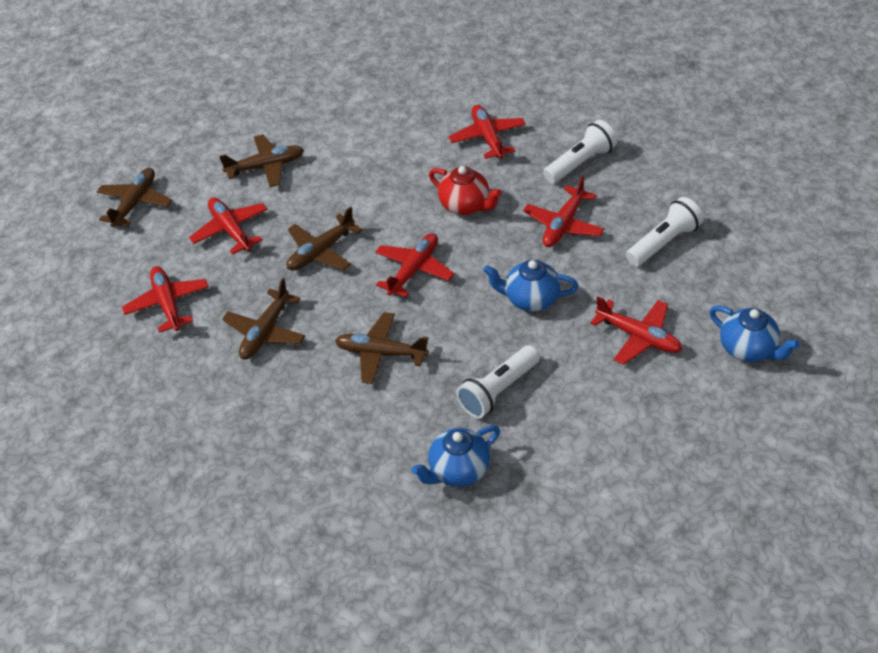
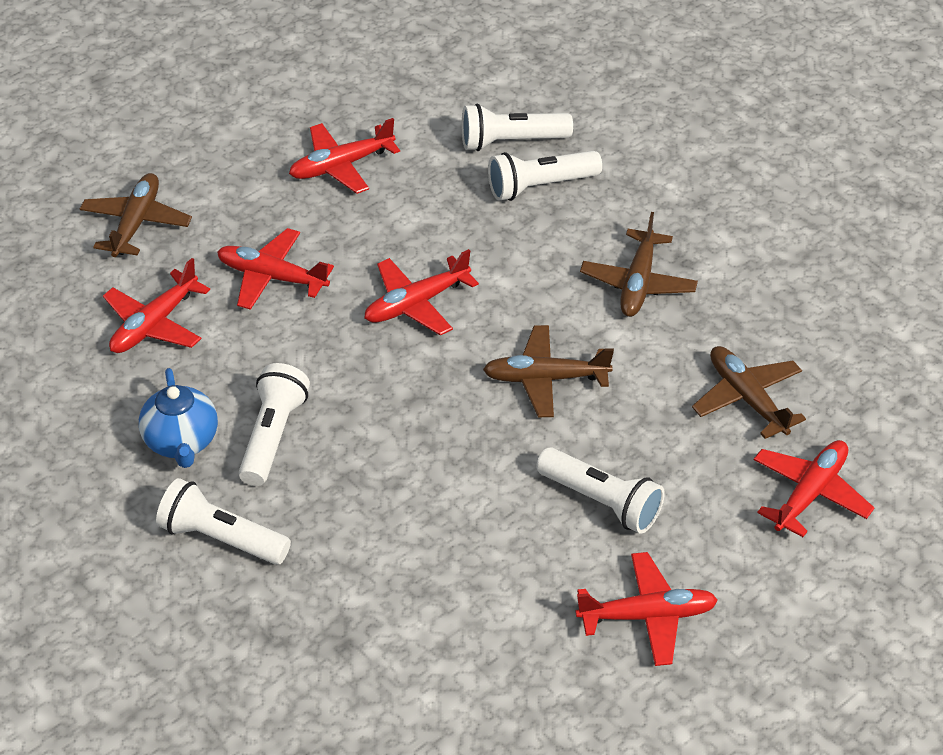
blue teapot: 3 -> 1
brown plane: 5 -> 4
red teapot: 1 -> 0
white flashlight: 3 -> 5

